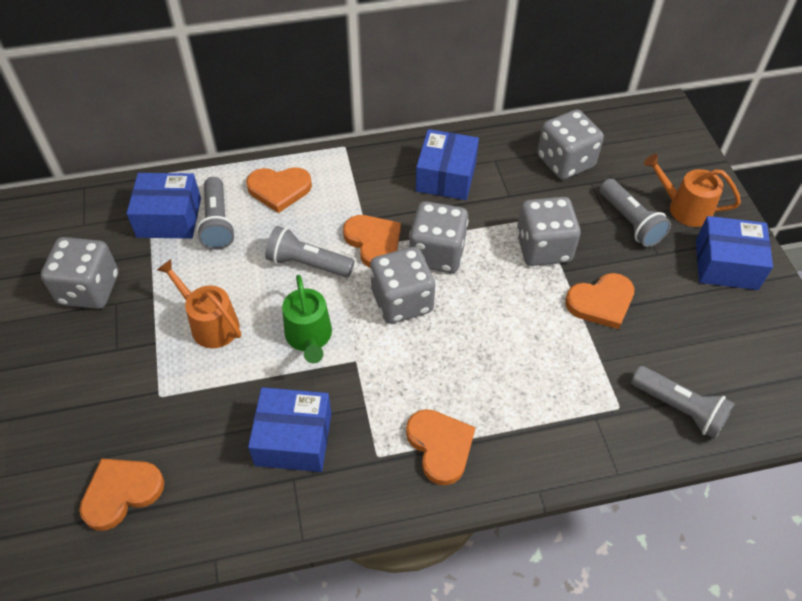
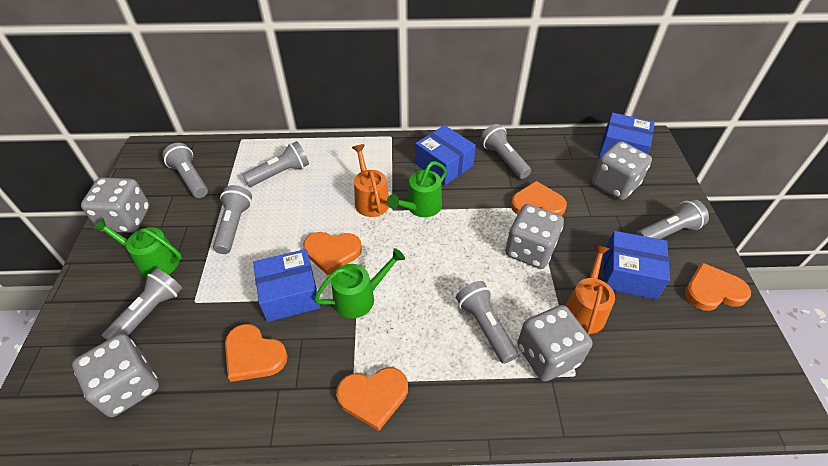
green watering can: 1 -> 3
grey flashlight: 4 -> 7

